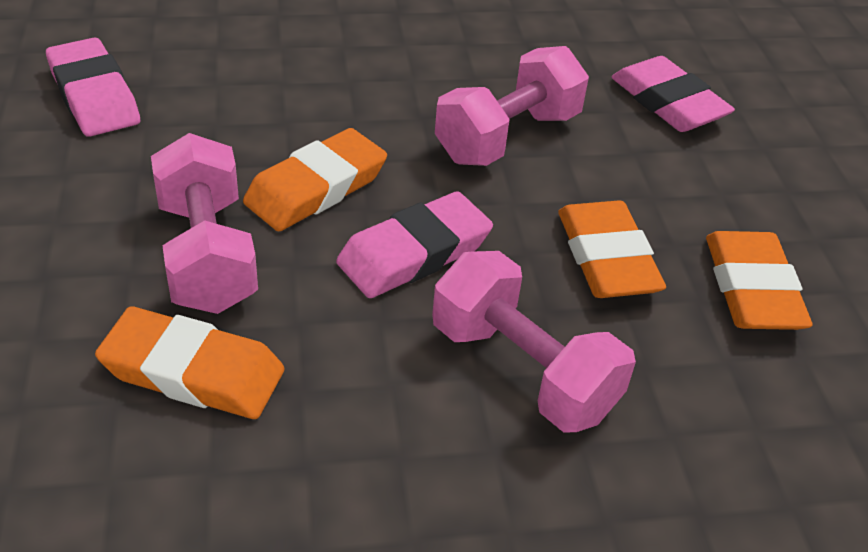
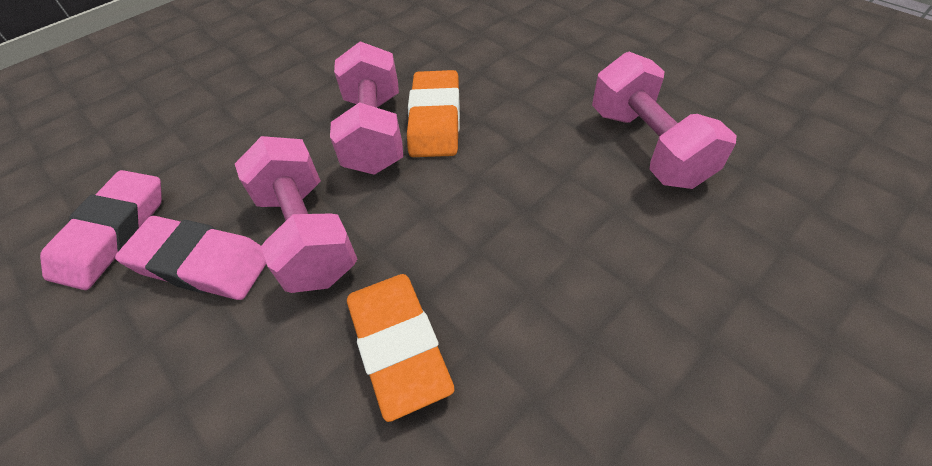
orange eraser: 4 -> 2
pink eraser: 3 -> 2

